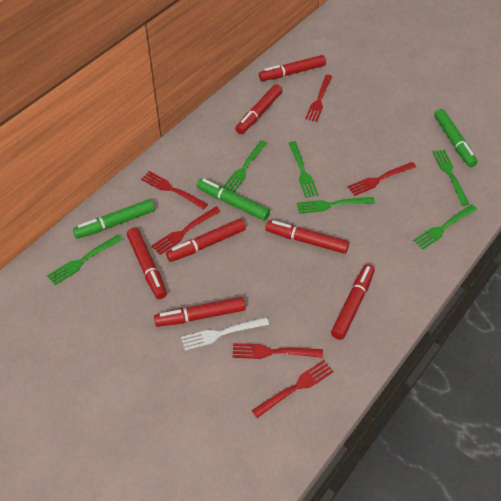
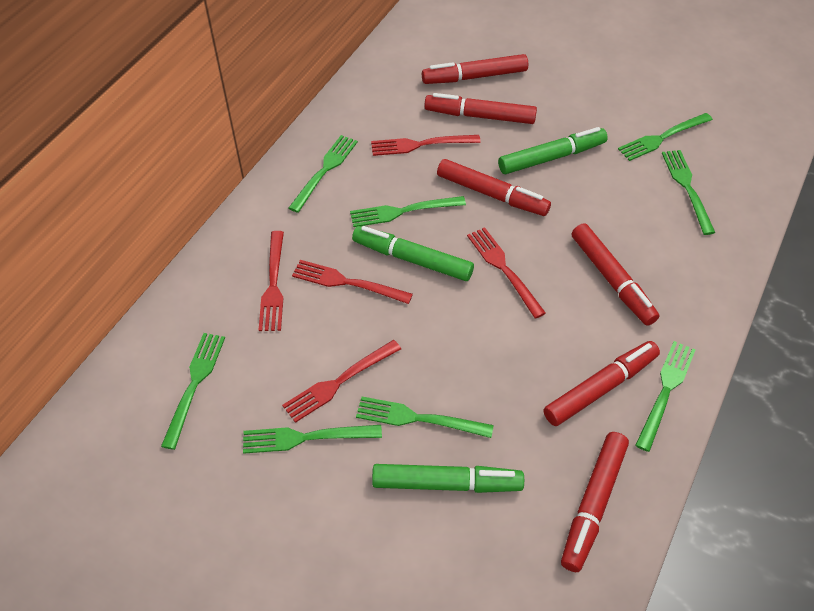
green fork: 6 -> 8
red fork: 6 -> 5
red marker: 7 -> 6
white fork: 1 -> 0

